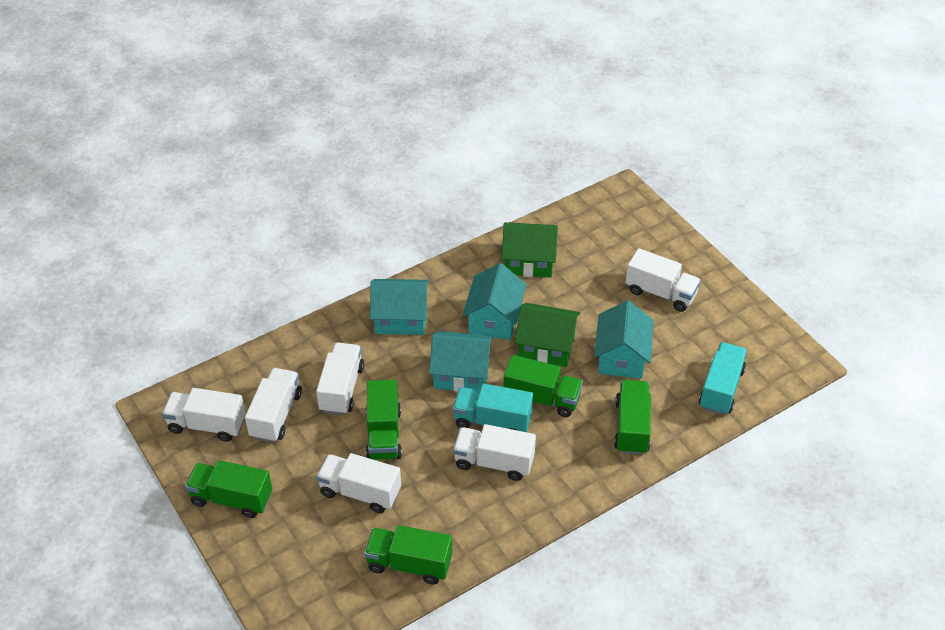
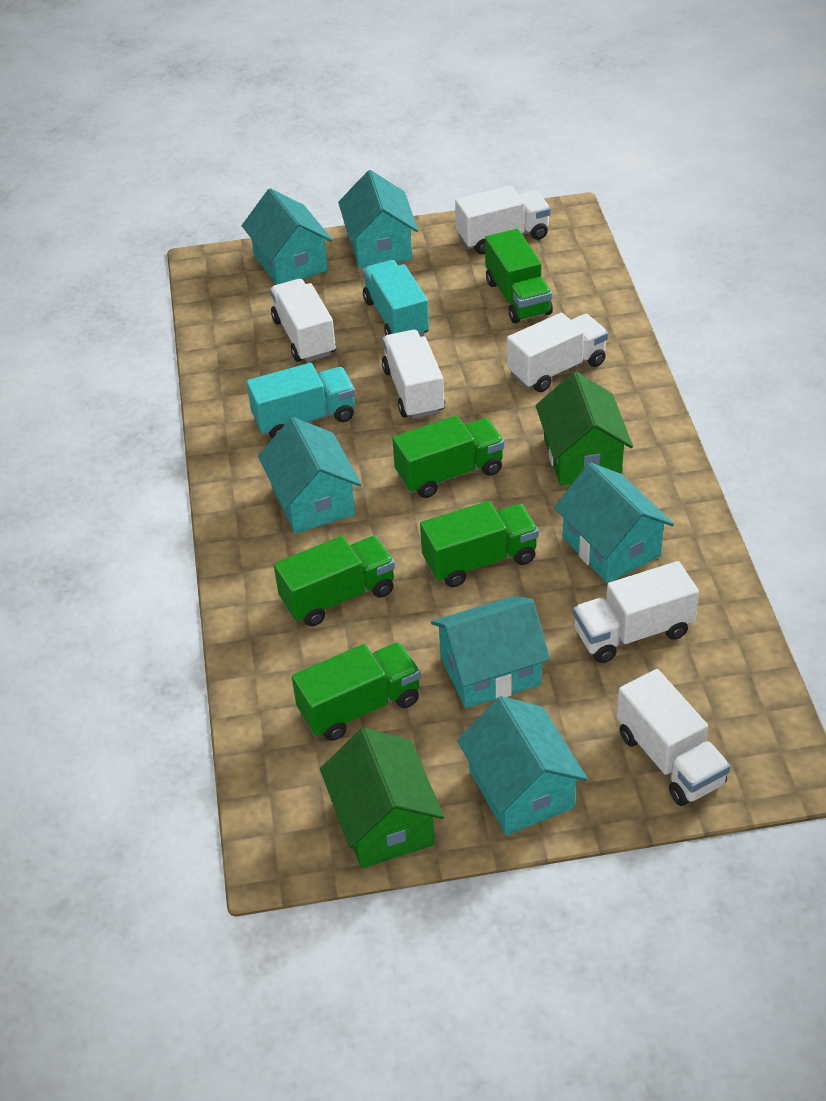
turquoise house: 4 -> 6

